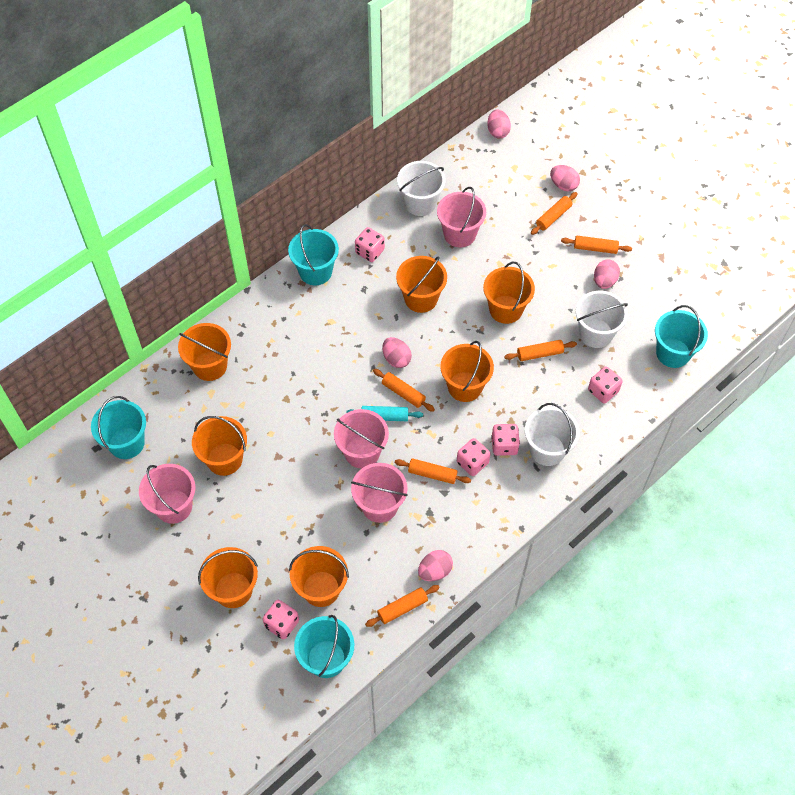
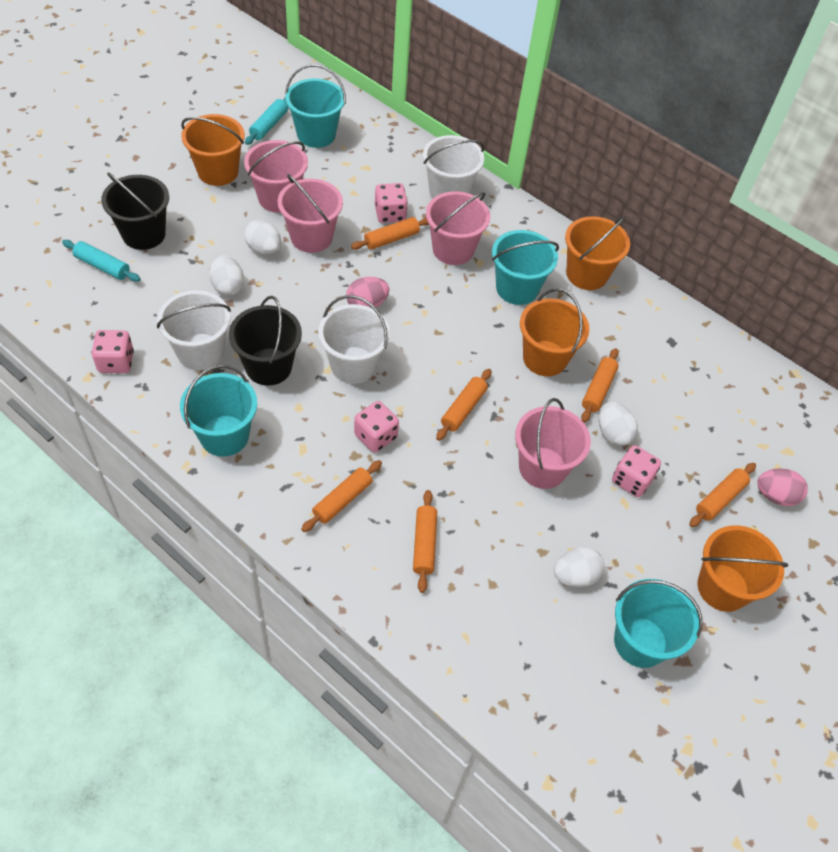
black bucket: 0 -> 2
orange bucket: 7 -> 4
pink dice: 5 -> 4
pink egg: 5 -> 2
turquoise rolling pin: 1 -> 2
white egg: 0 -> 4

